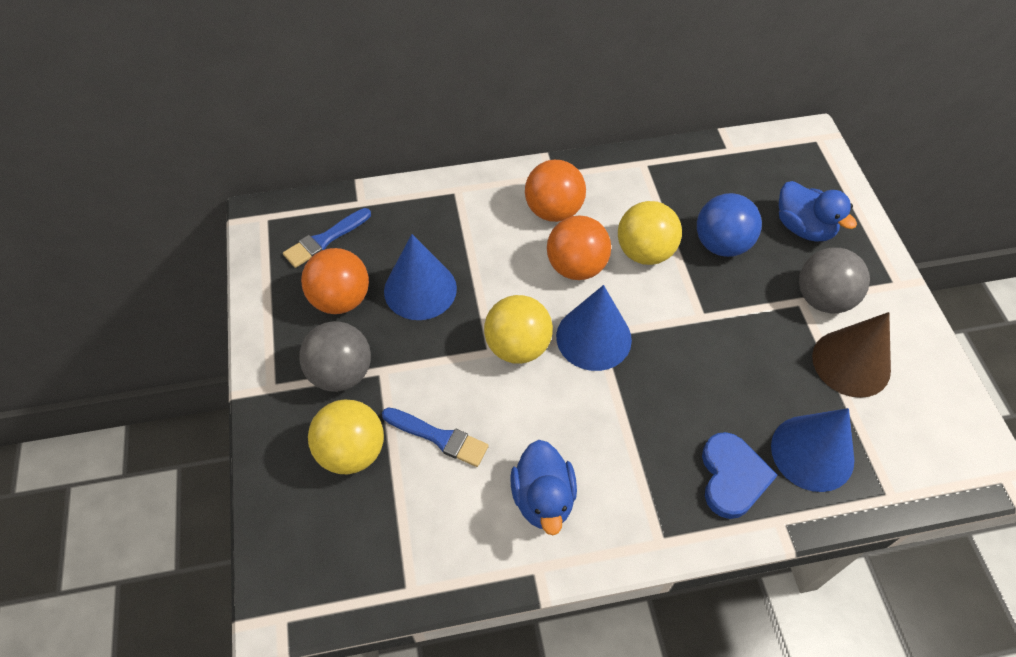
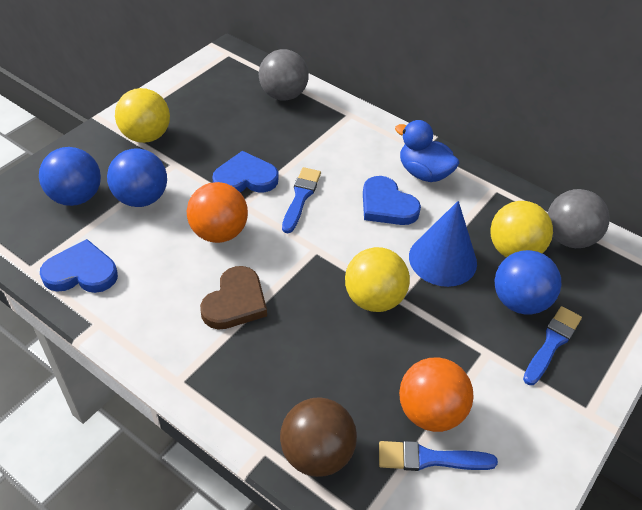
blue ball: 1 -> 3
blue brush: 2 -> 3
blue cone: 3 -> 1
blue duck: 2 -> 1
blue heart: 1 -> 3
brown ball: 0 -> 1
brown cone: 1 -> 0
brown heart: 0 -> 1
orange ball: 3 -> 2

